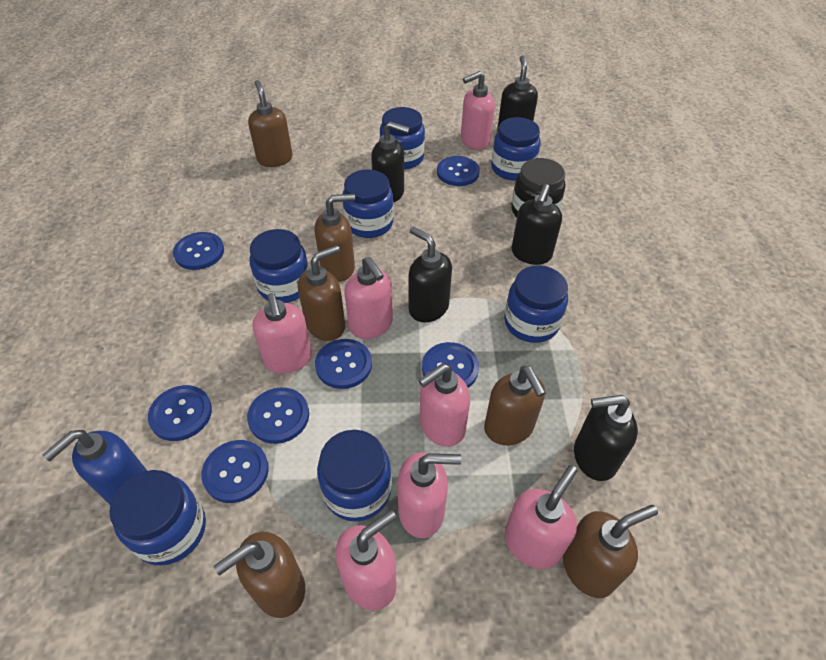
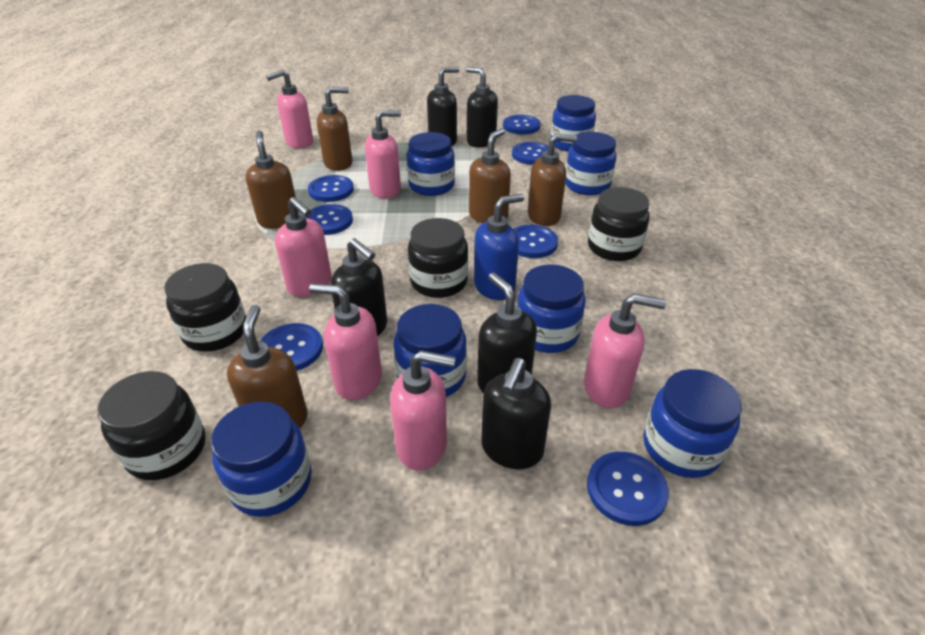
black jar: 1 -> 4
brown soap dispenser: 6 -> 5
pink soap dispenser: 7 -> 6

